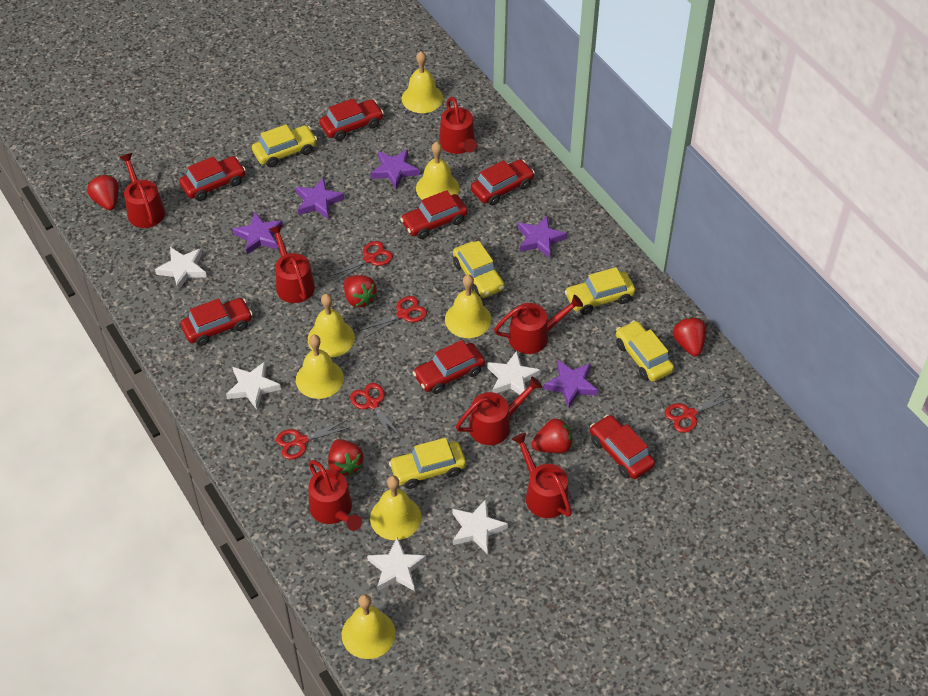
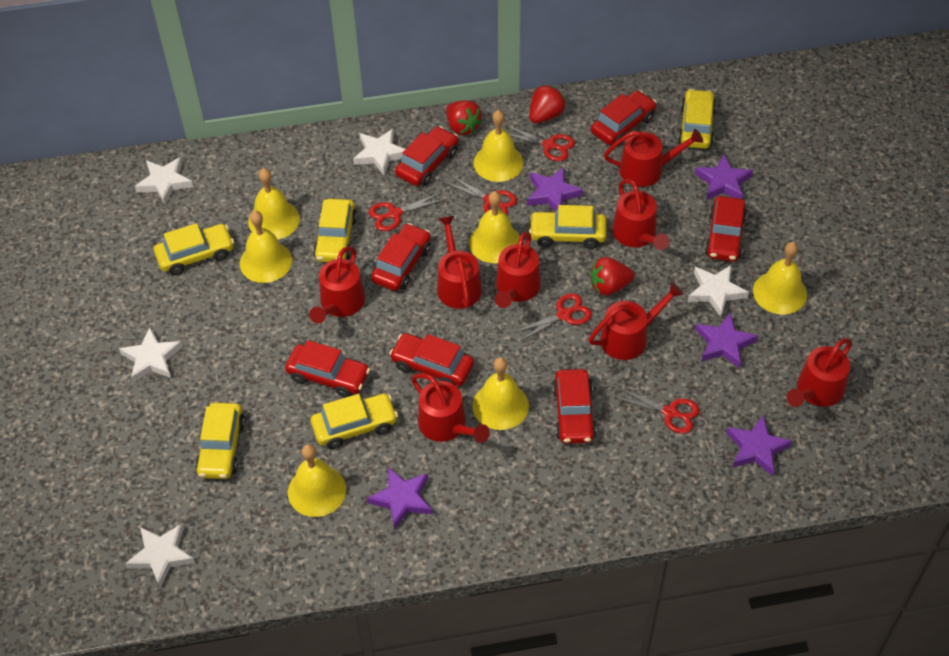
red strawberry: 5 -> 3
red watering can: 7 -> 8
yellow car: 5 -> 6

